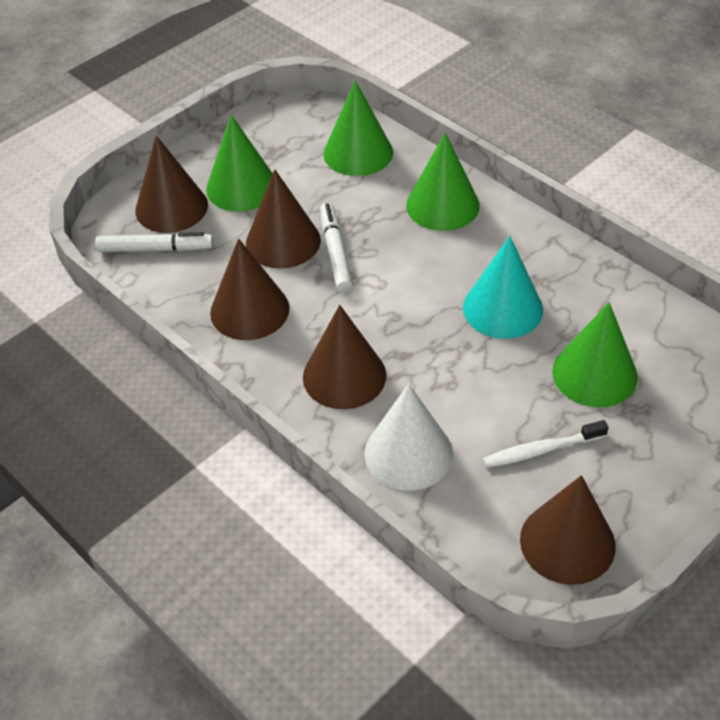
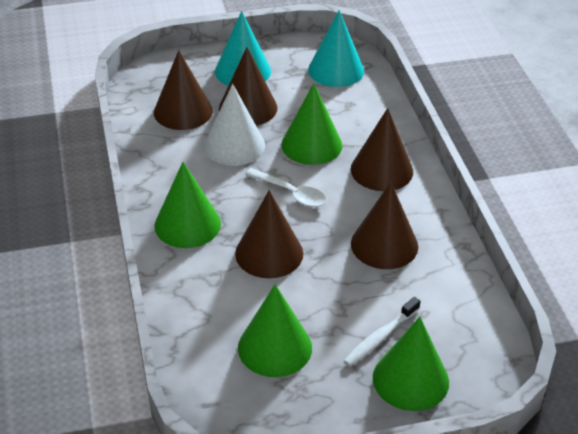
turquoise cone: 1 -> 2
white marker: 2 -> 0
white spoon: 0 -> 1

